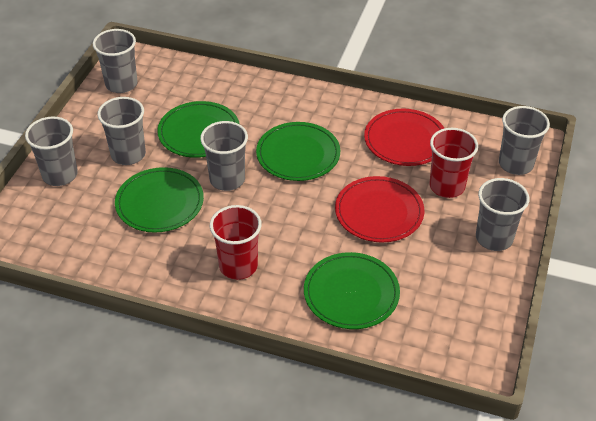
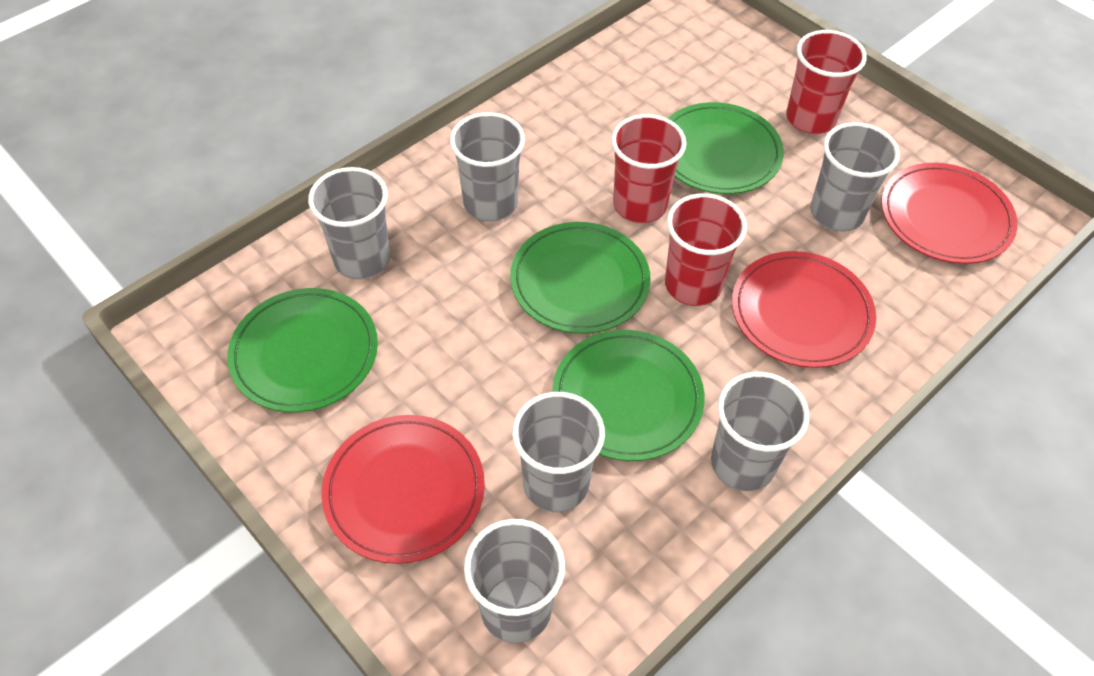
red cup: 2 -> 3
red plate: 2 -> 3

